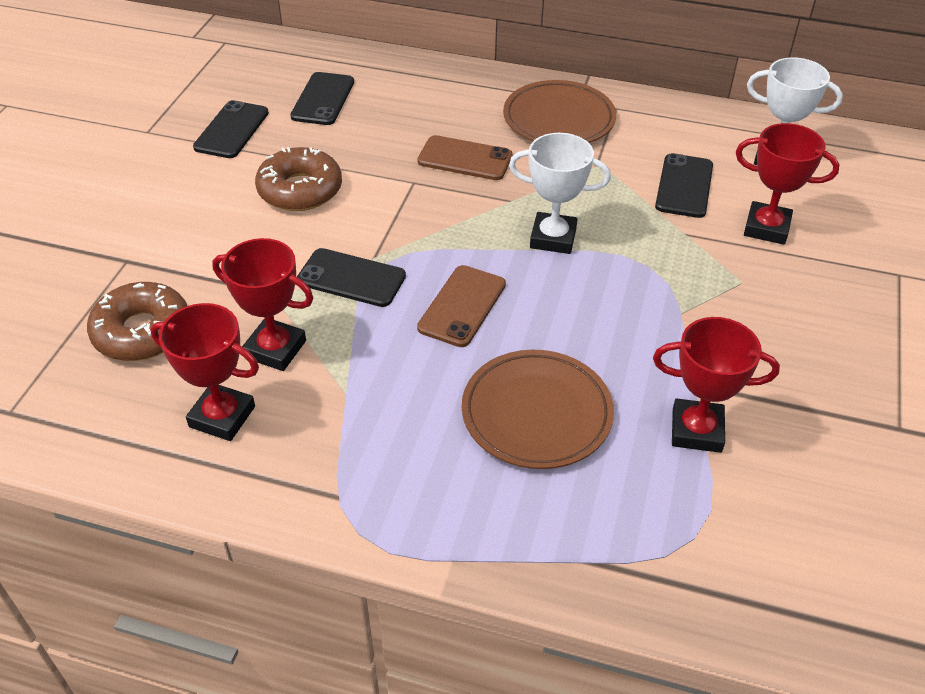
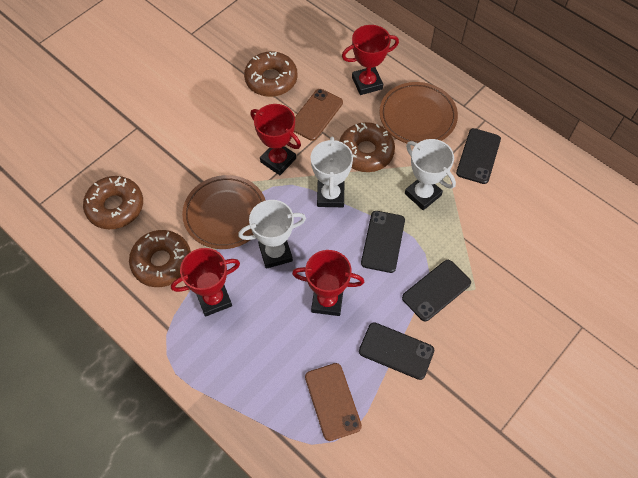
brown donut: 2 -> 4
white trophy: 2 -> 3

